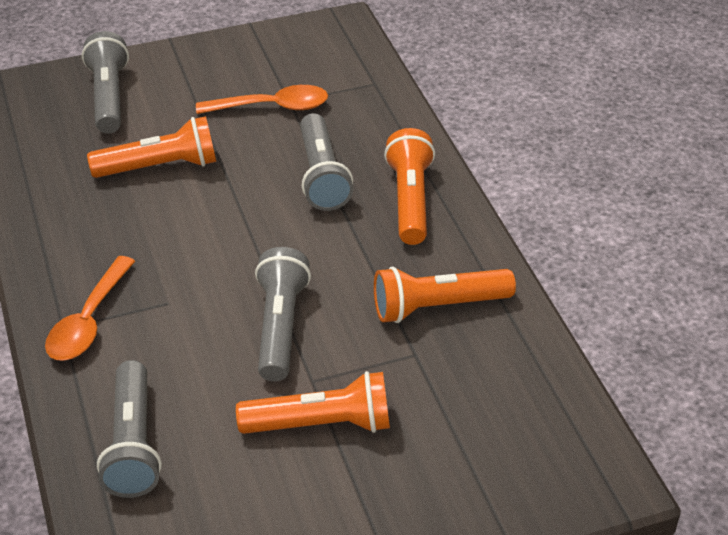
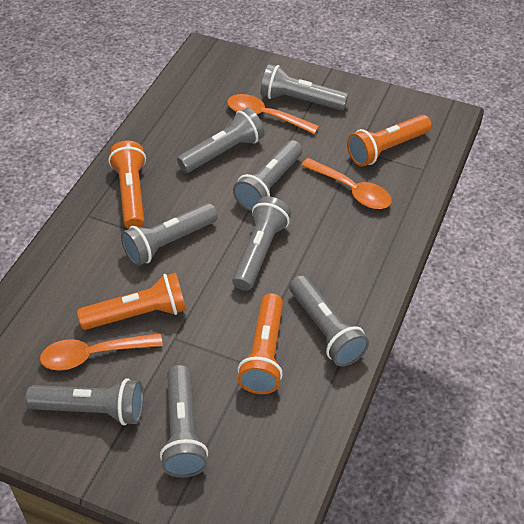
grey flashlight: 4 -> 8
orange spoon: 2 -> 3

